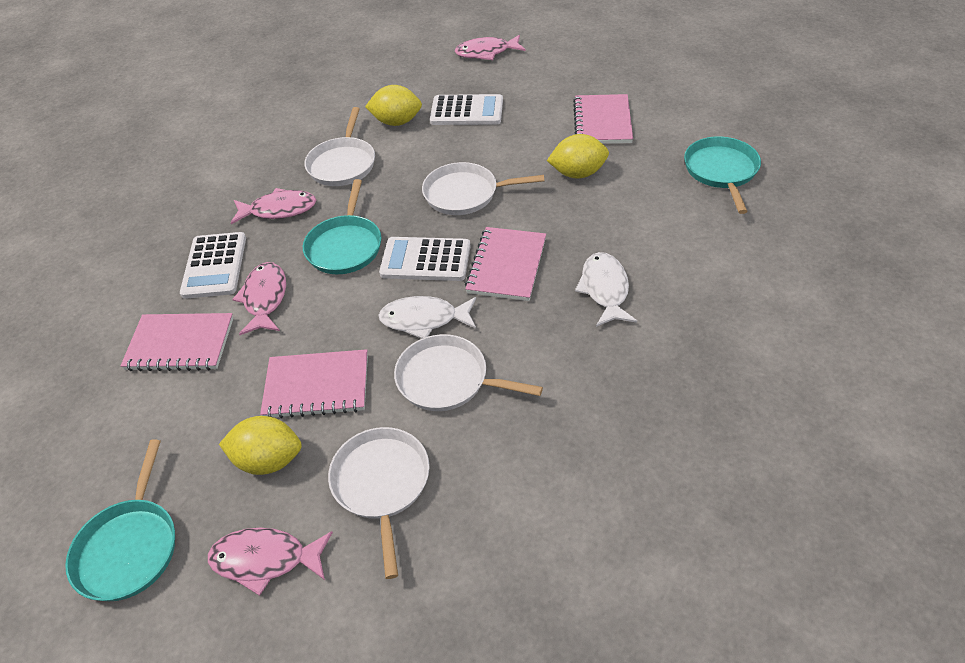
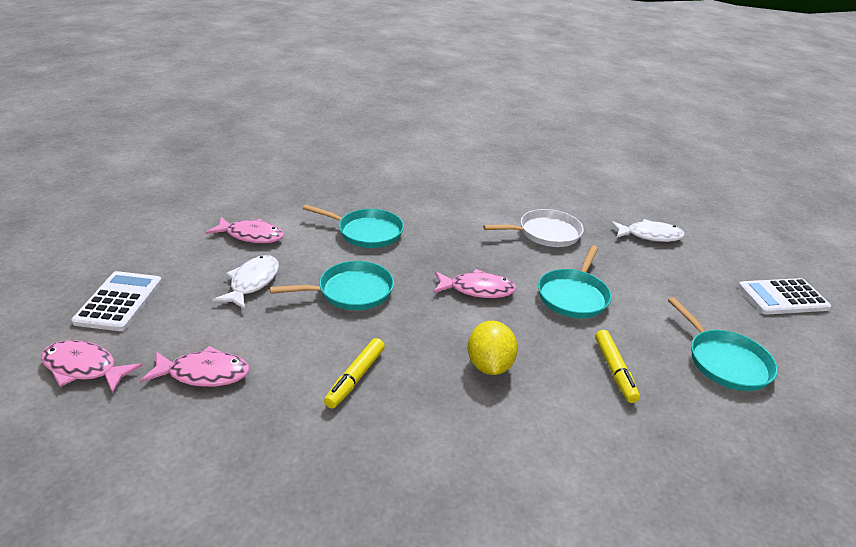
pink notebook: 4 -> 0
turquoise pan: 3 -> 4
white calculator: 3 -> 2
white pan: 4 -> 1
yellow lemon: 3 -> 1
yellow marker: 0 -> 2

